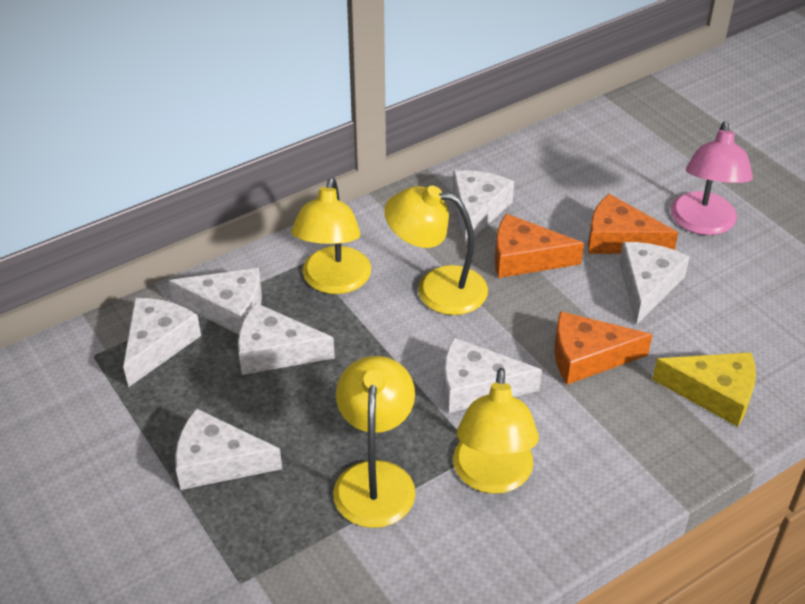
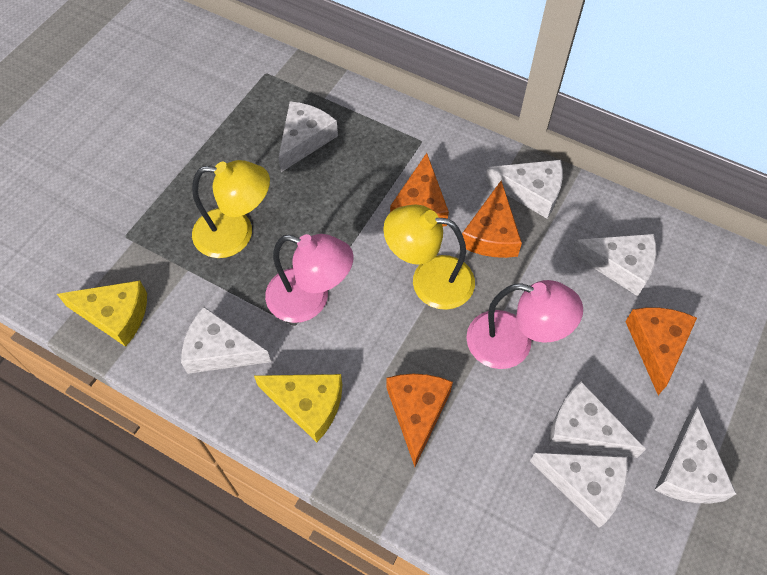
orange cheese: 3 -> 4
pink lamp: 1 -> 2
yellow cheese: 1 -> 2
yellow lamp: 4 -> 2

